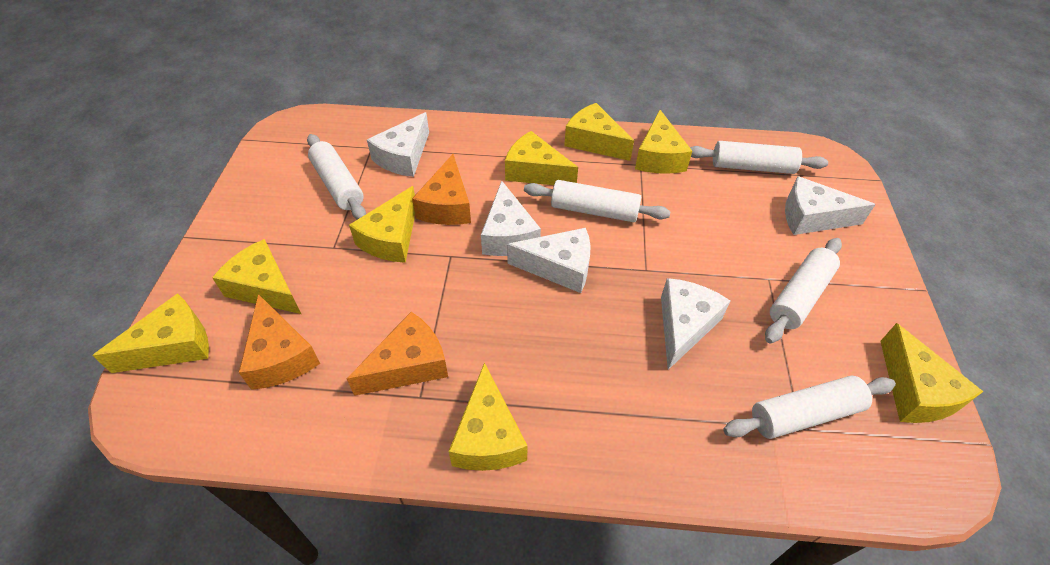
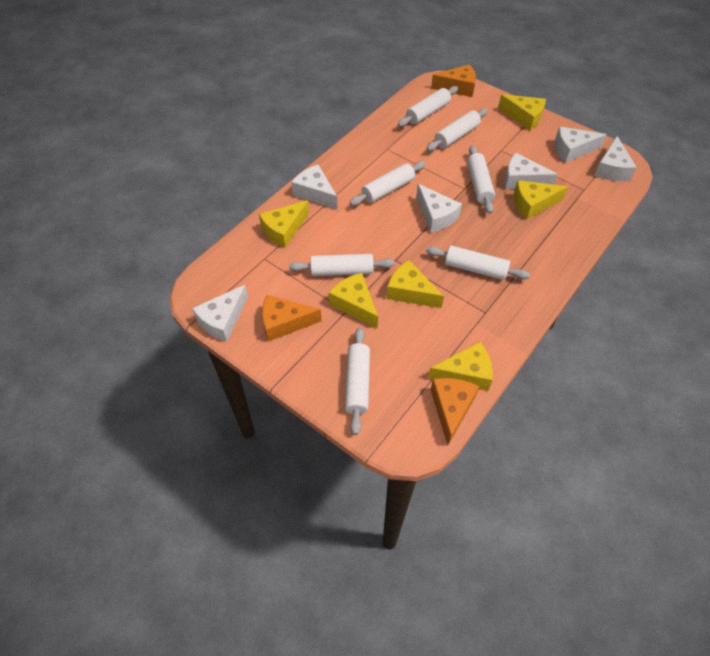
white cheese: 5 -> 6
white rolling pin: 5 -> 7
yellow cheese: 8 -> 6

